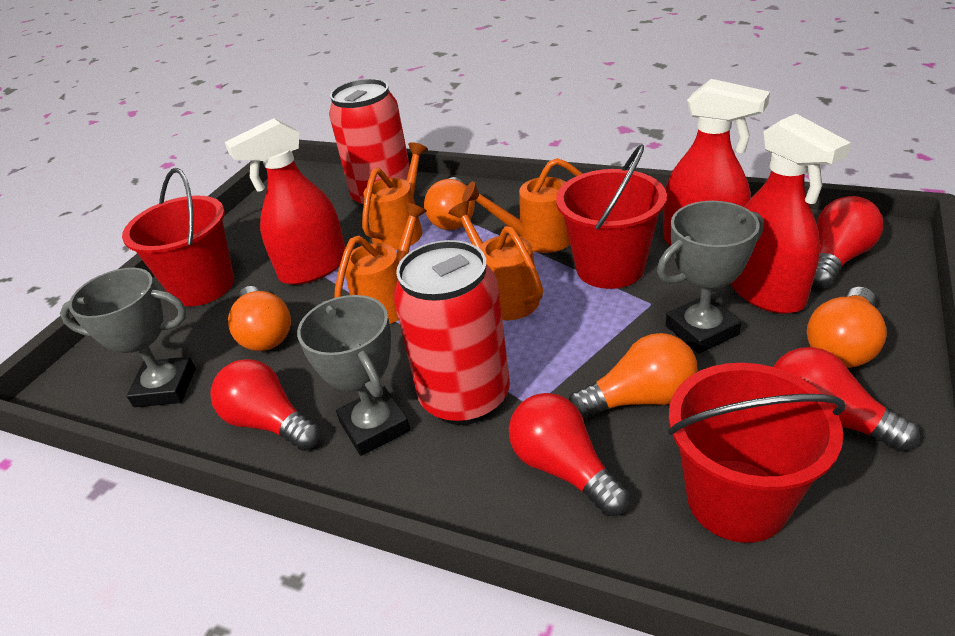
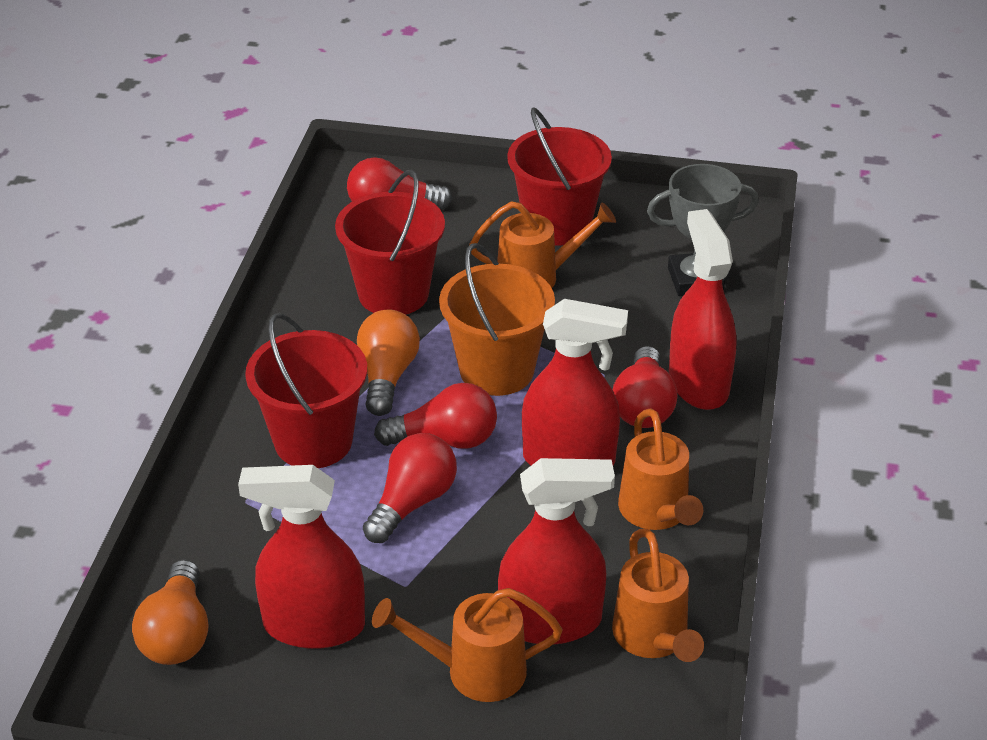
grey trophy: 3 -> 1
orange bucket: 0 -> 1
orange light bulb: 4 -> 2
red can: 2 -> 0
red spray bottle: 3 -> 4

